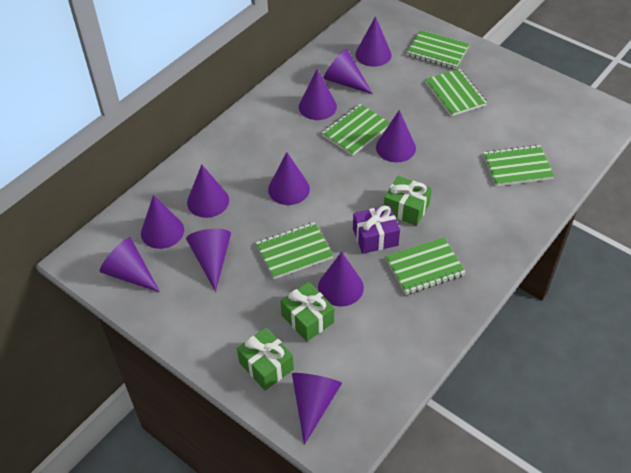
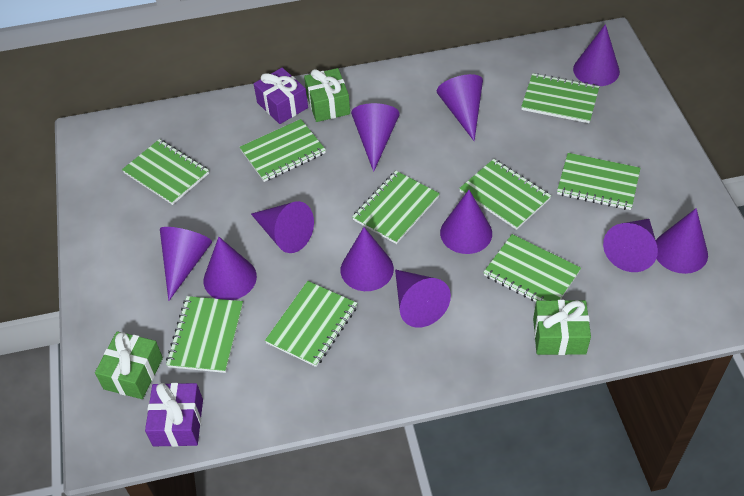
green notebook: 6 -> 9
purple gift: 1 -> 2

